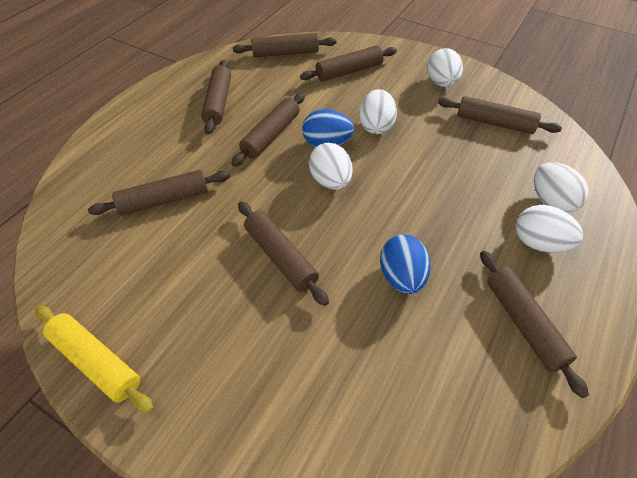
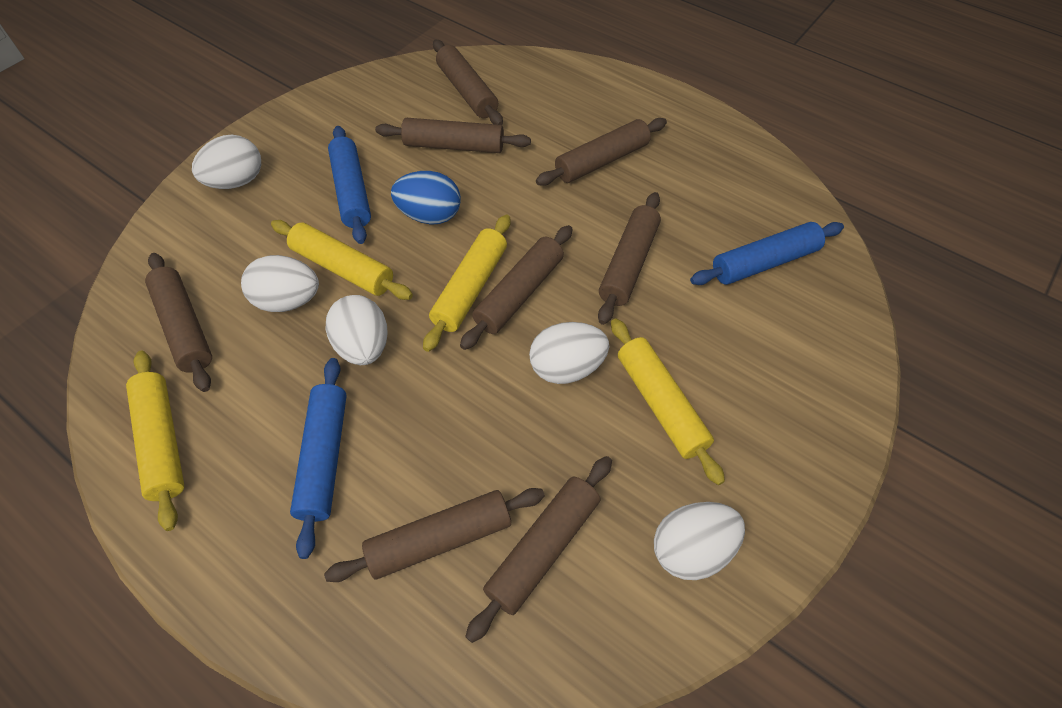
blue egg: 2 -> 1
blue rolling pin: 0 -> 3
yellow rolling pin: 1 -> 4

